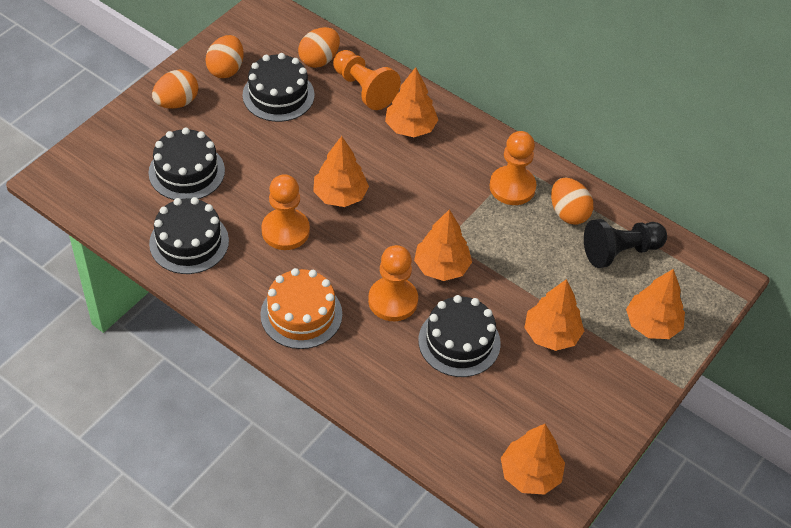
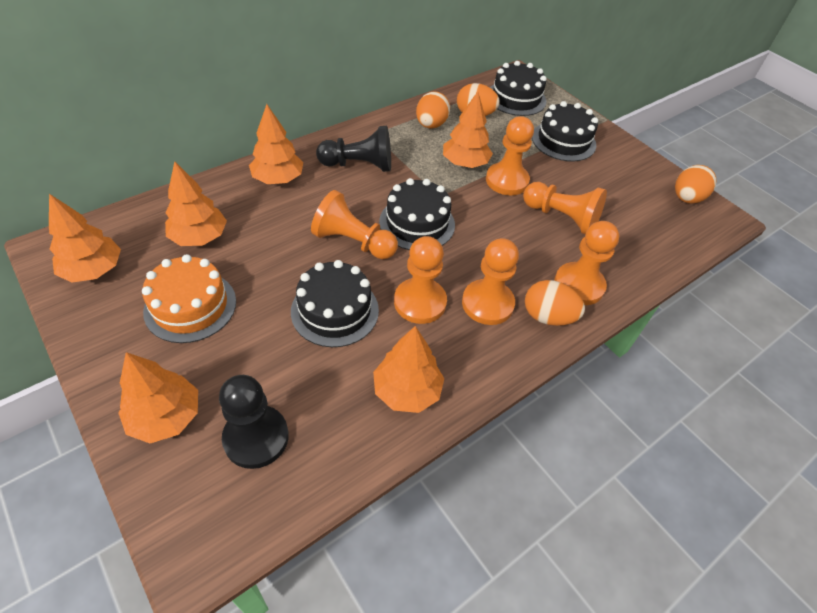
black pawn: 1 -> 2
orange pawn: 4 -> 6

